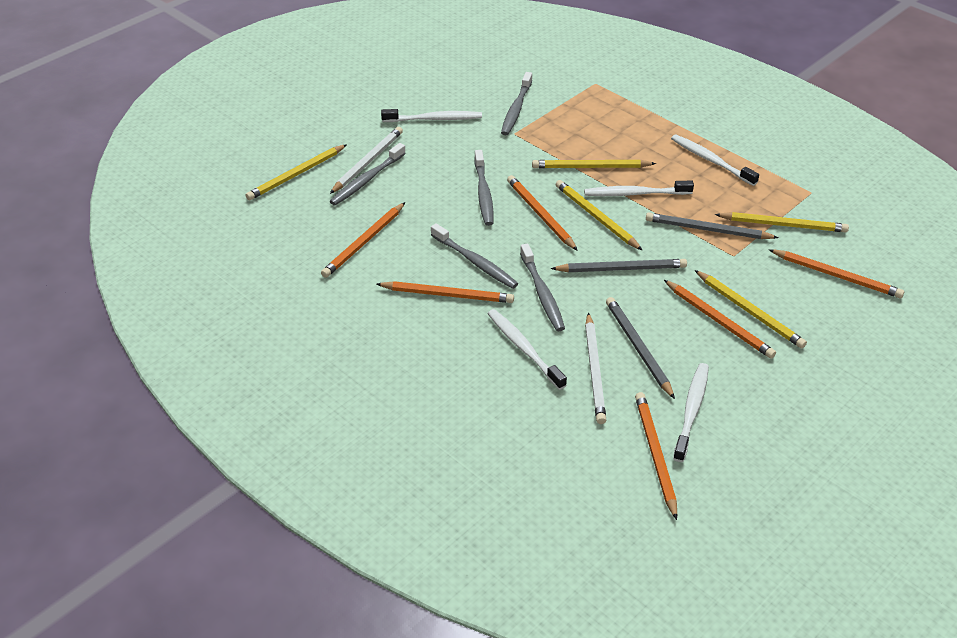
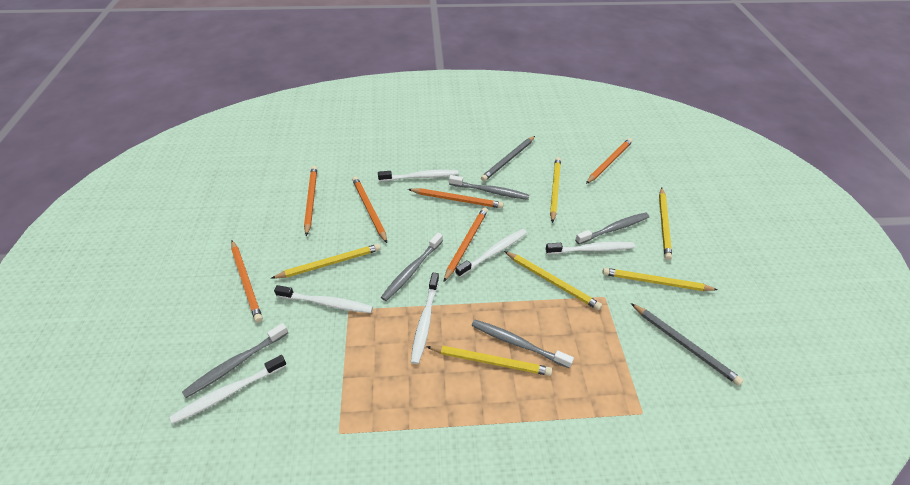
grey pencil: 3 -> 2
white pencil: 2 -> 0
white toothbrush: 5 -> 6
yellow pencil: 5 -> 6

